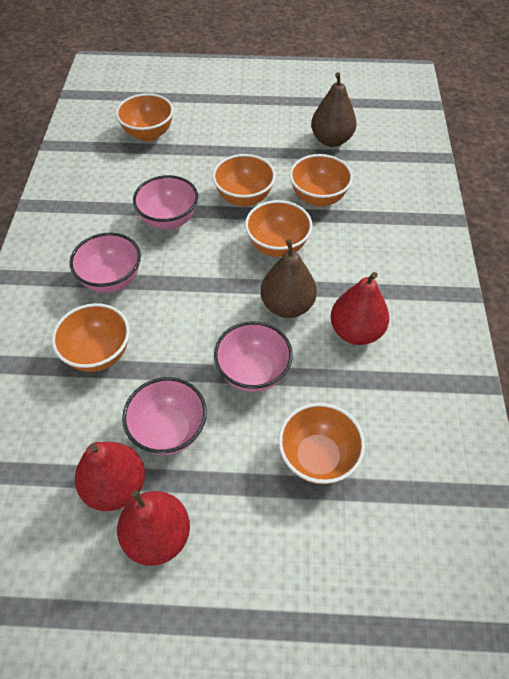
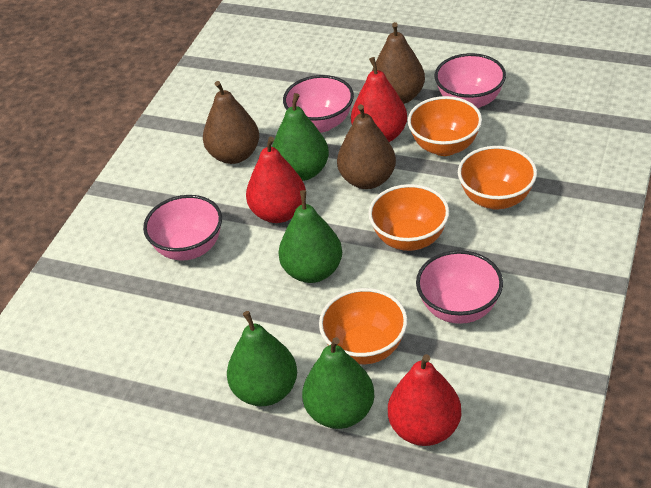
brown pear: 2 -> 3
green pear: 0 -> 4
orange bowl: 6 -> 4

